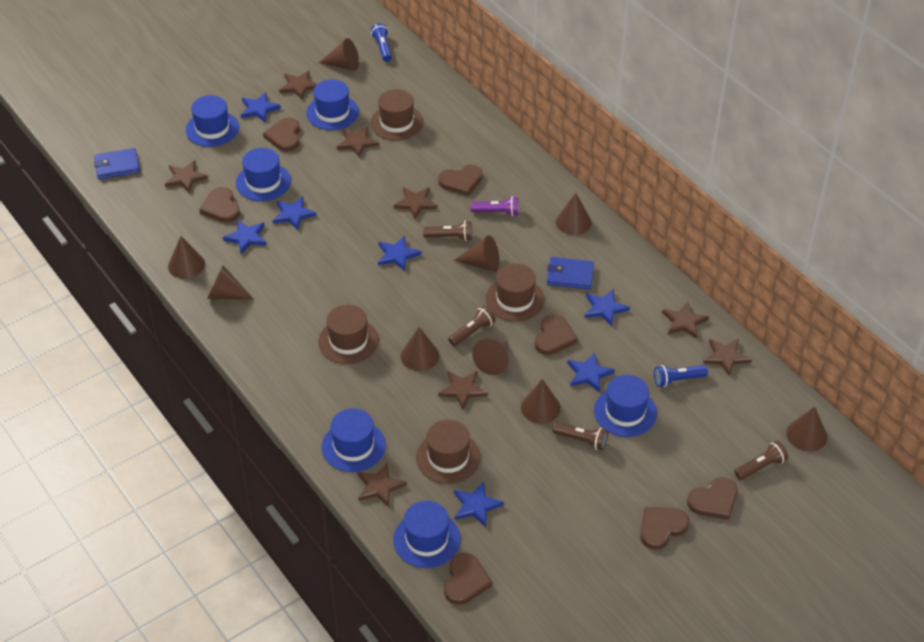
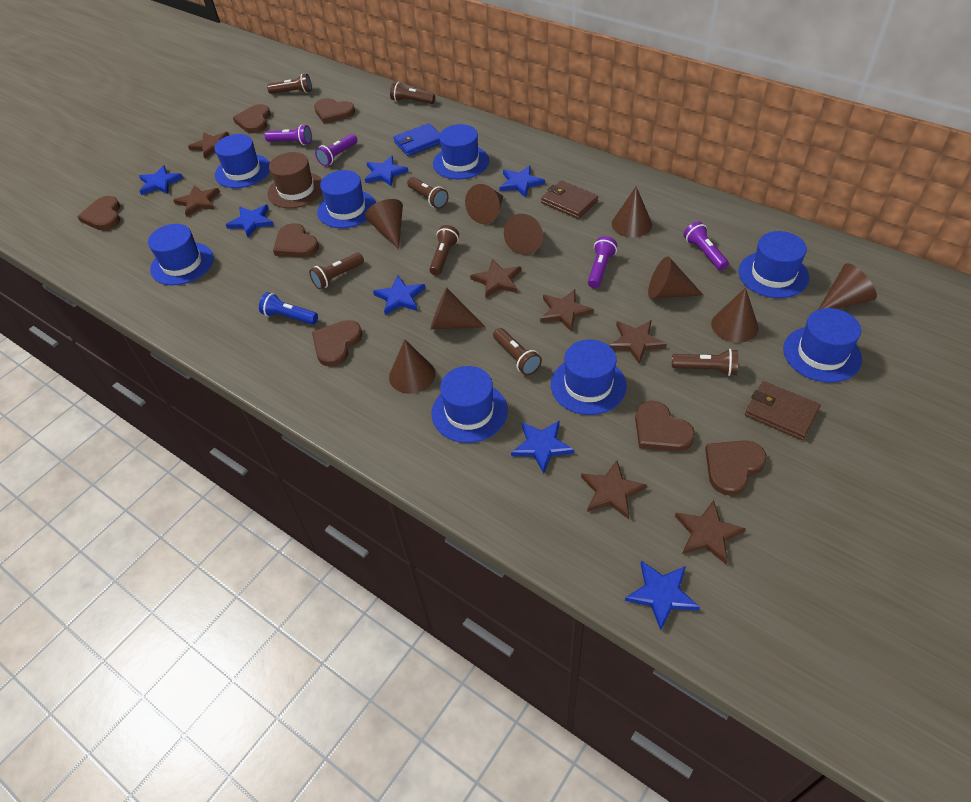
blue flashlight: 2 -> 1
blue hat: 6 -> 8
blue wallet: 2 -> 1
brown flashlight: 4 -> 7
brown hat: 4 -> 1
brown star: 8 -> 7
brown wallet: 0 -> 2
purple flashlight: 1 -> 4

